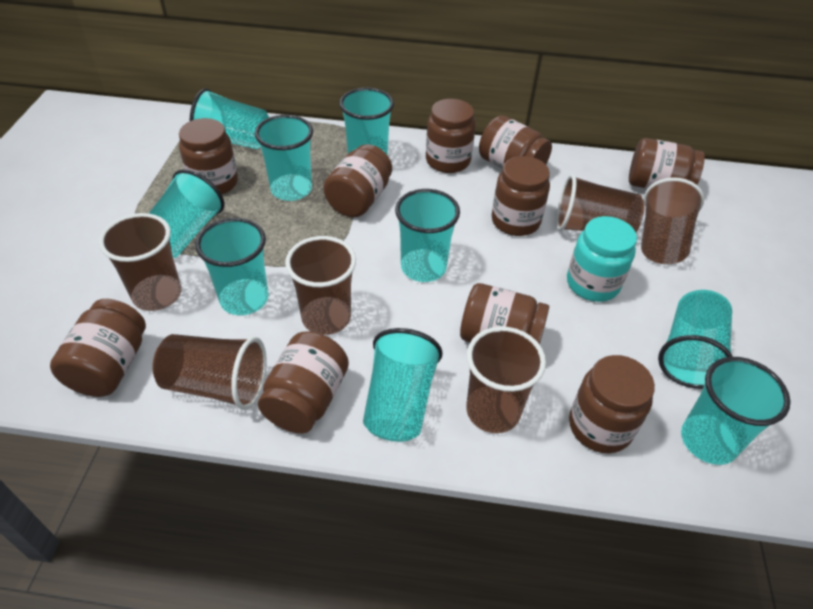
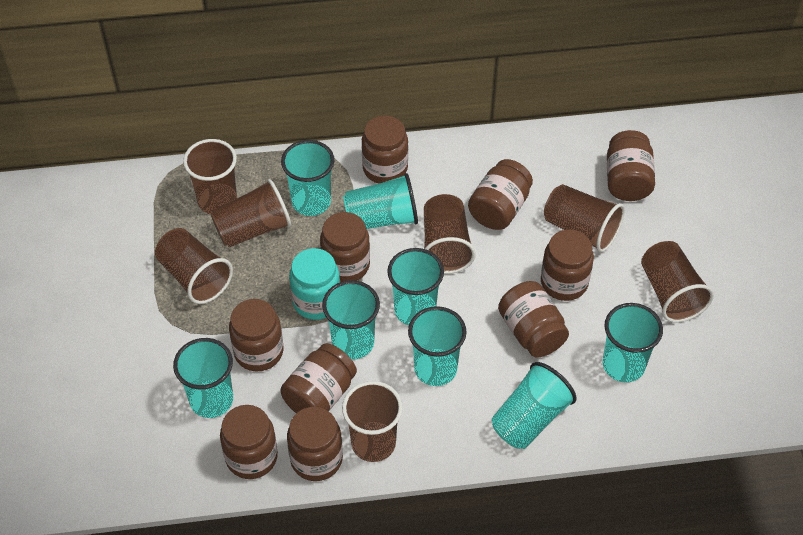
brown cup: 6 -> 7
turquoise cup: 9 -> 8

